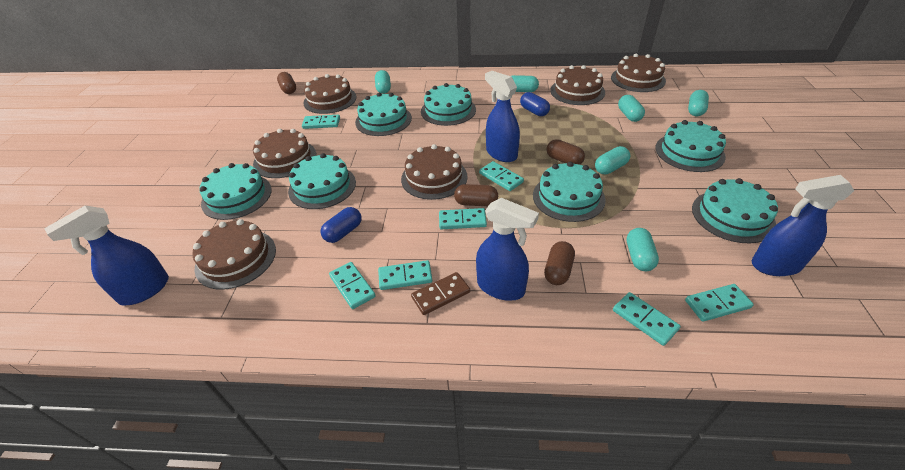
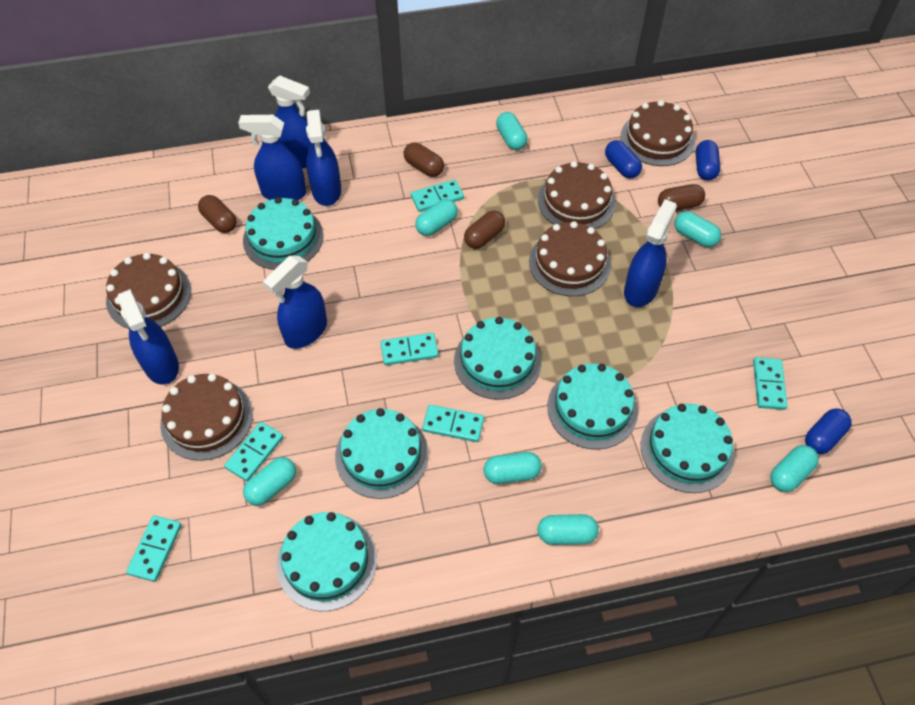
blue capsule: 2 -> 3
blue spray bottle: 4 -> 6
brown cake: 6 -> 5
brown domino: 1 -> 0
turquoise cake: 7 -> 6
turquoise capsule: 6 -> 7
turquoise domino: 7 -> 6

